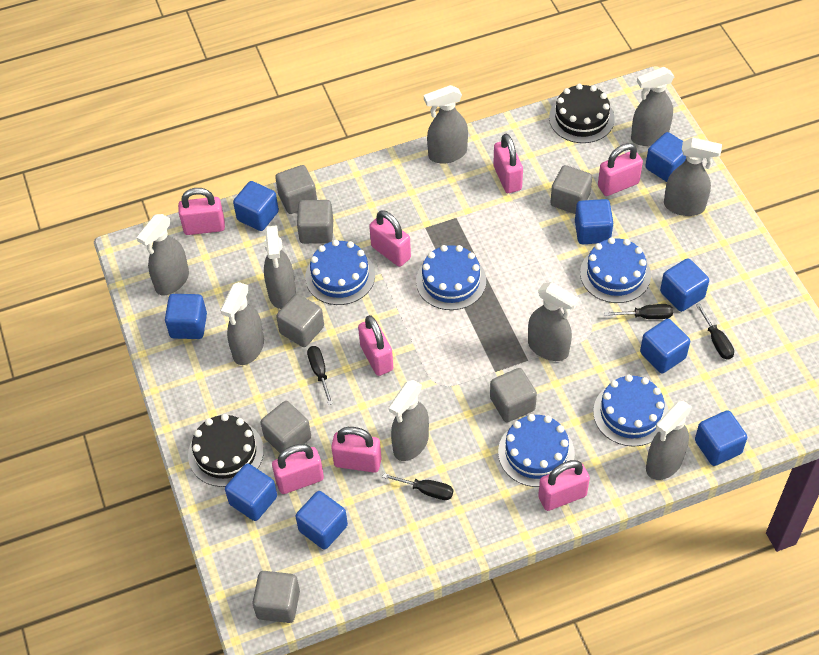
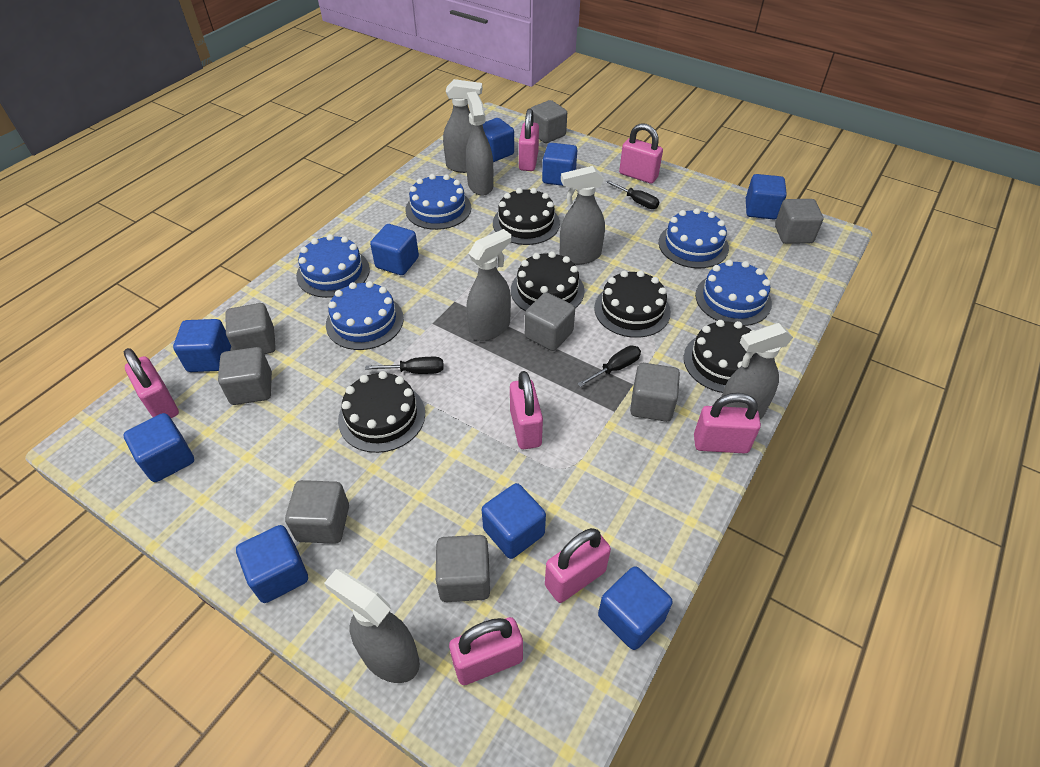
black cake: 2 -> 5
black screwdriver: 4 -> 3
grey cube: 7 -> 8
grey spray bottle: 9 -> 6
pink padlock: 8 -> 7

